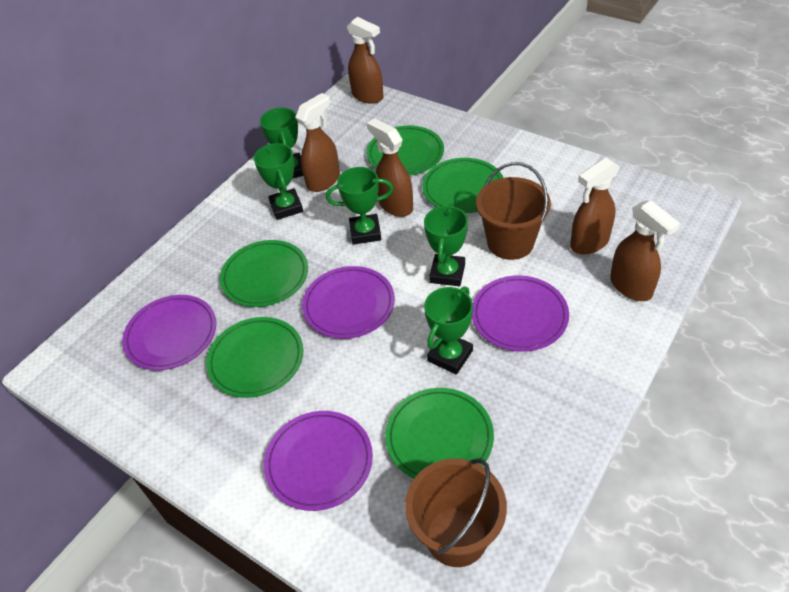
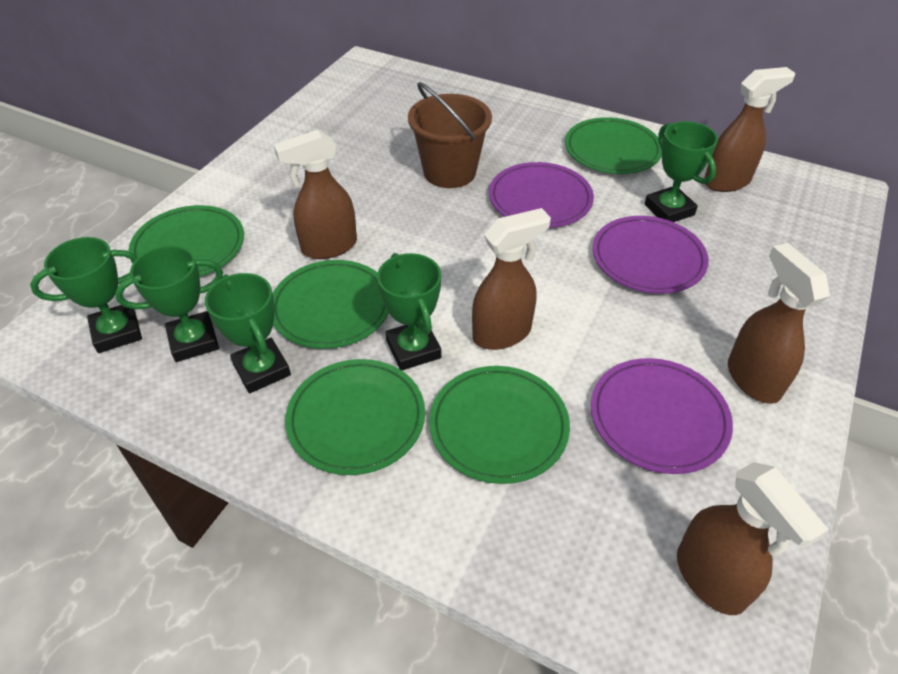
brown bucket: 2 -> 1
purple plate: 4 -> 3

